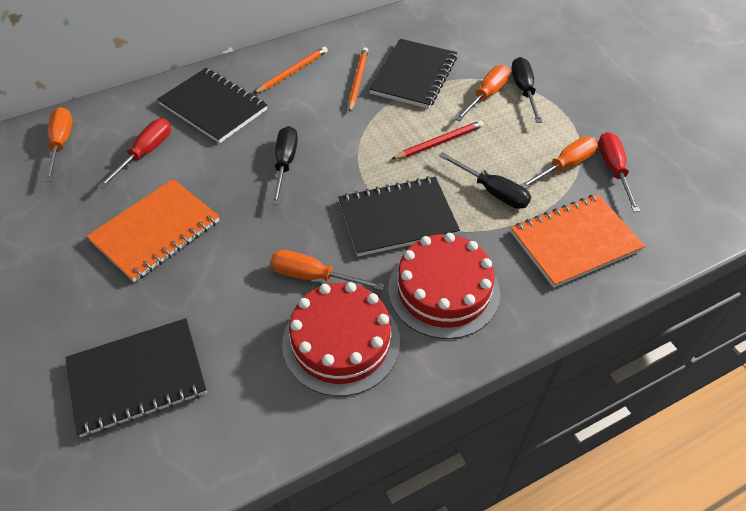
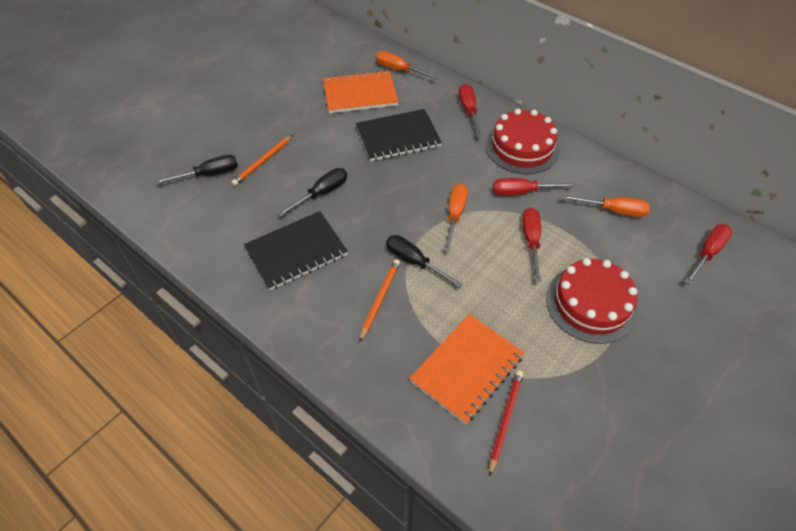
black notebook: 4 -> 2
orange screwdriver: 4 -> 3
red screwdriver: 2 -> 4

